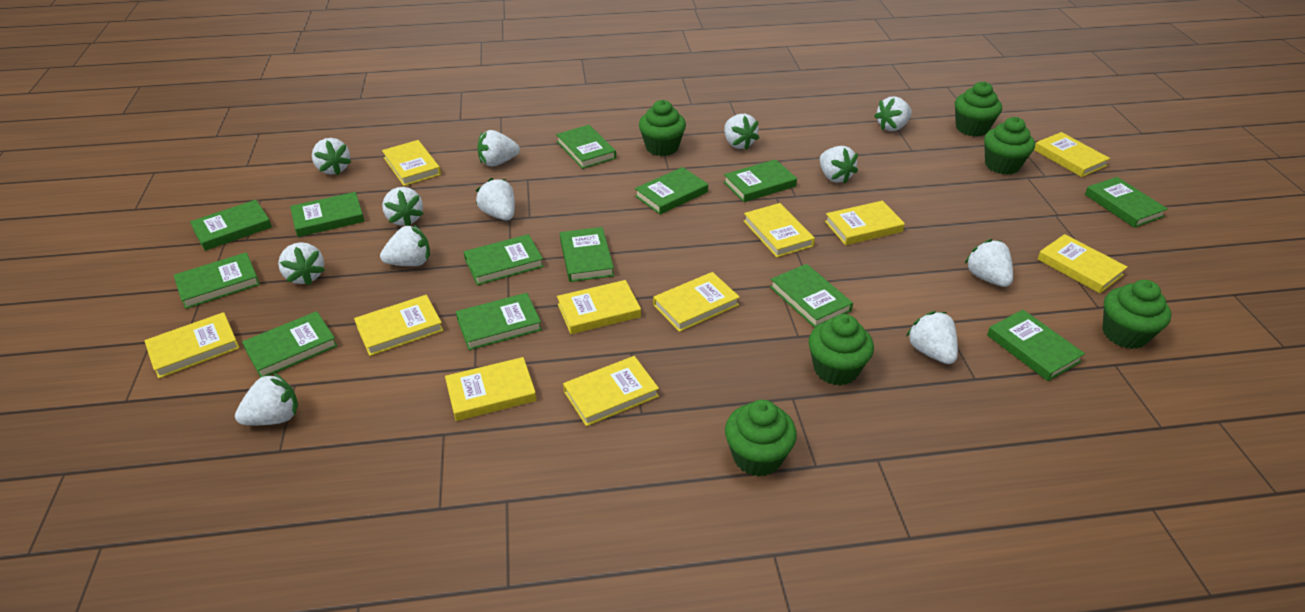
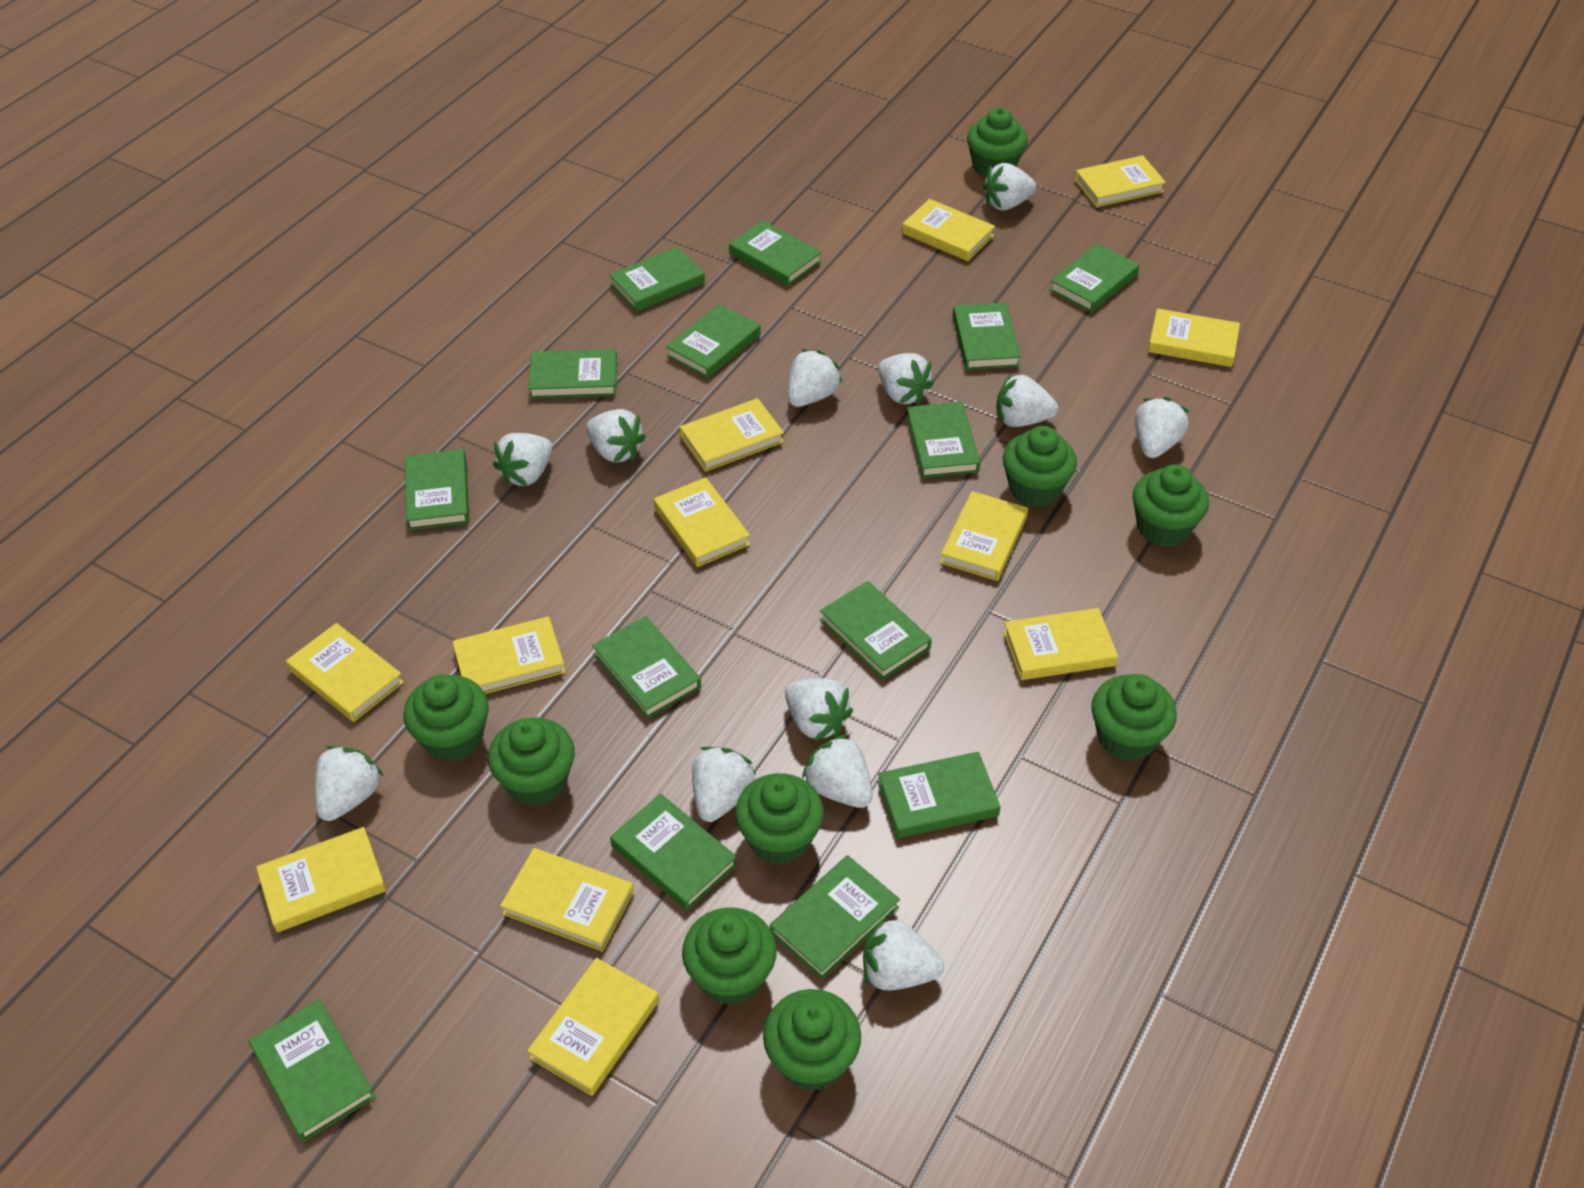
green book: 13 -> 14
green cupcake: 6 -> 9
yellow book: 11 -> 12

